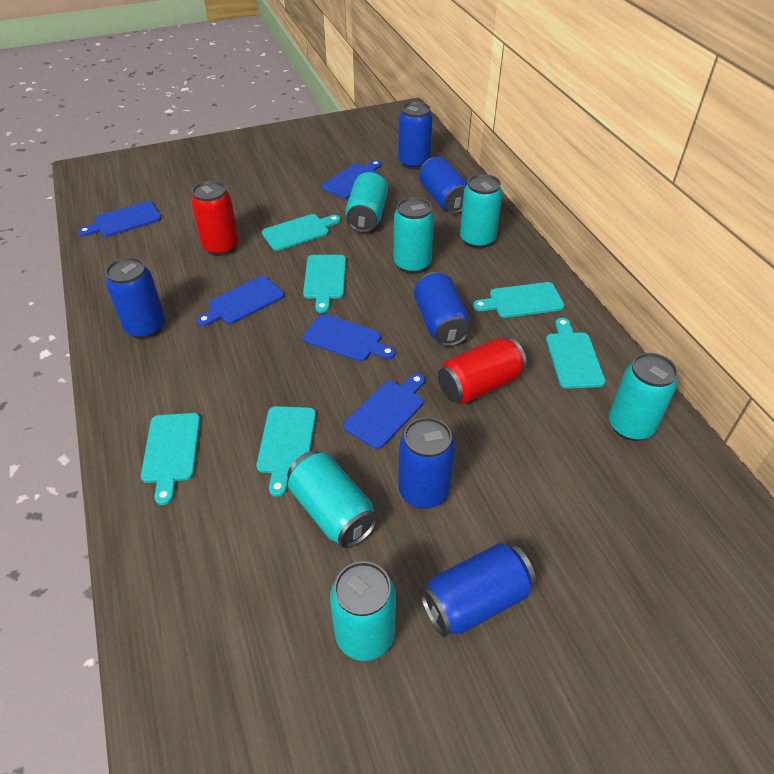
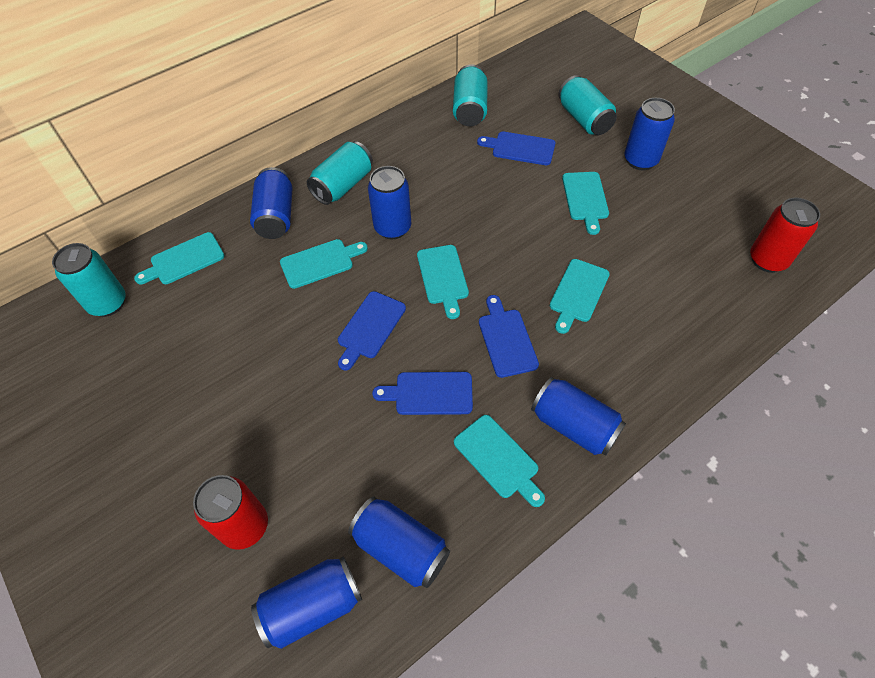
blue cutting board: 5 -> 4
turquoise can: 6 -> 4

